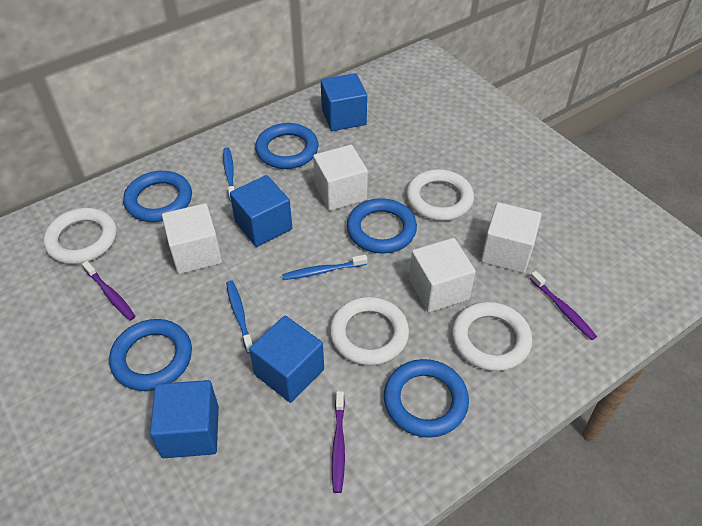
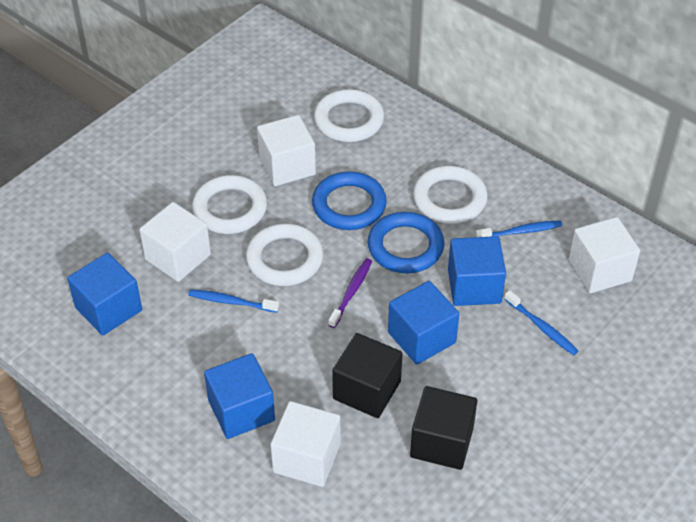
black cube: 0 -> 2
blue ring: 5 -> 2
purple toothbrush: 3 -> 1

